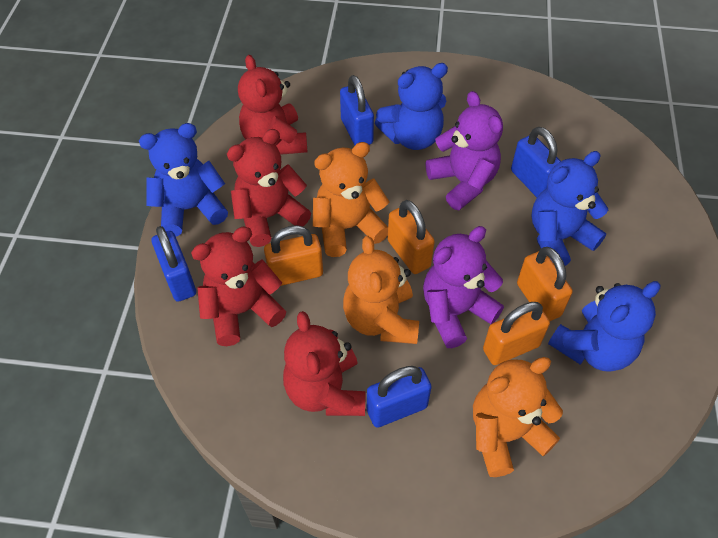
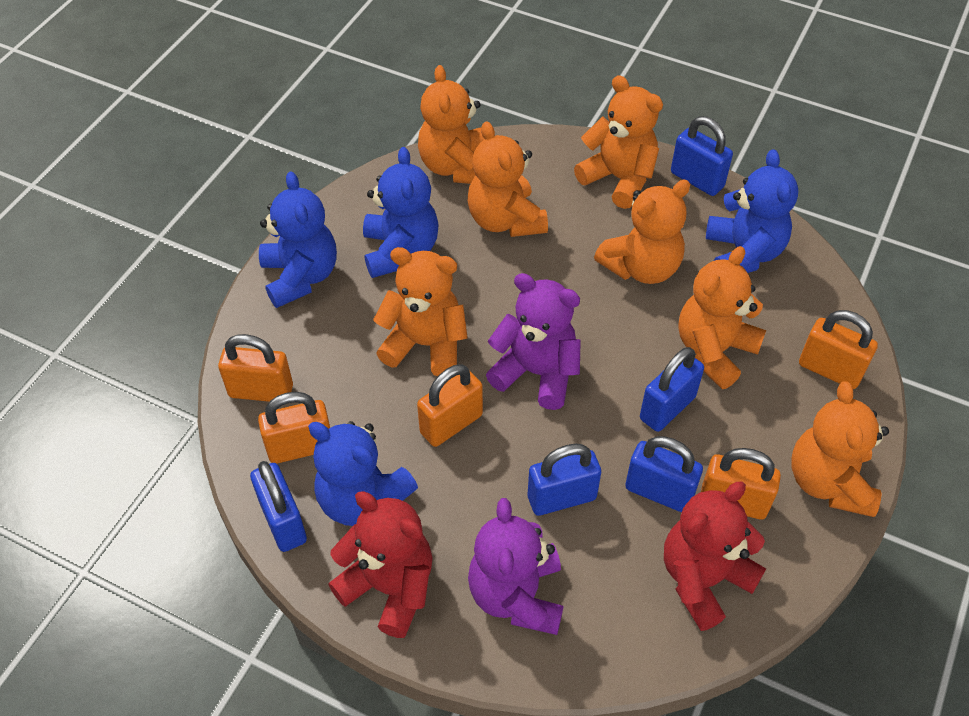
blue padlock: 4 -> 5
orange padlock: 4 -> 5
orange teddy bear: 3 -> 7
red teddy bear: 4 -> 2

